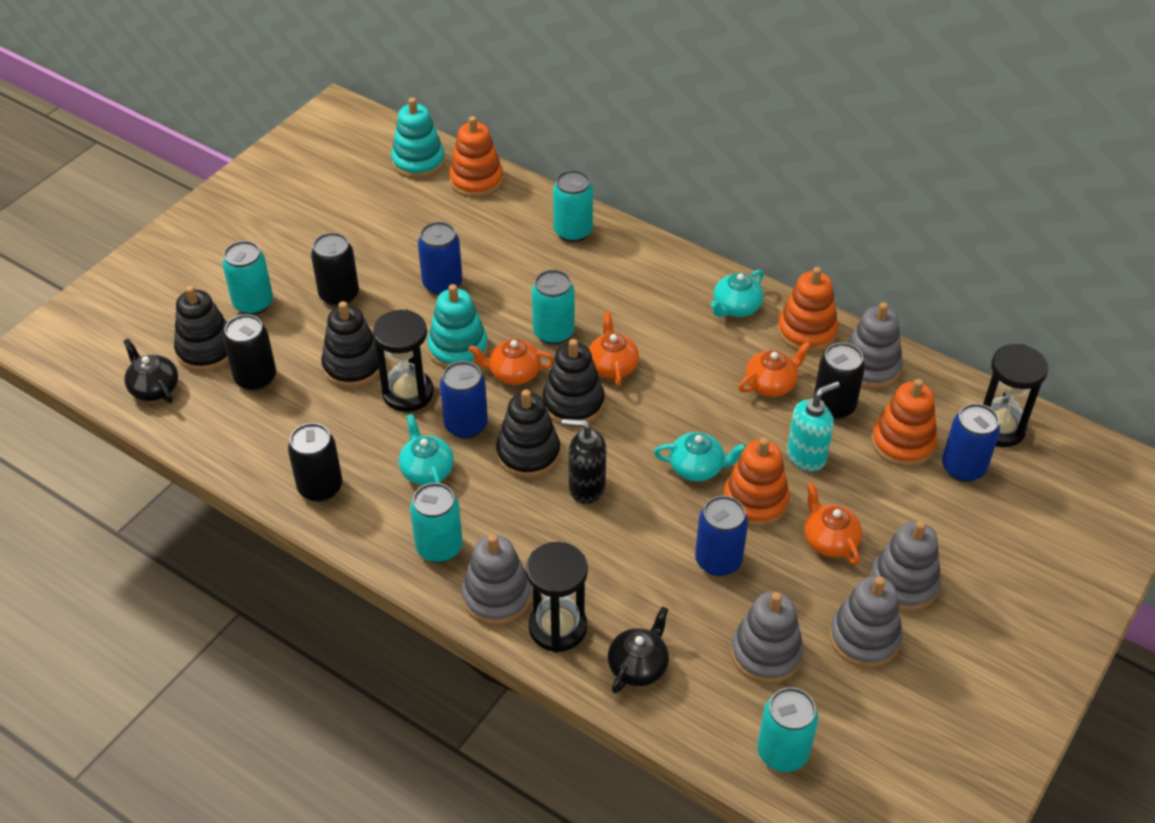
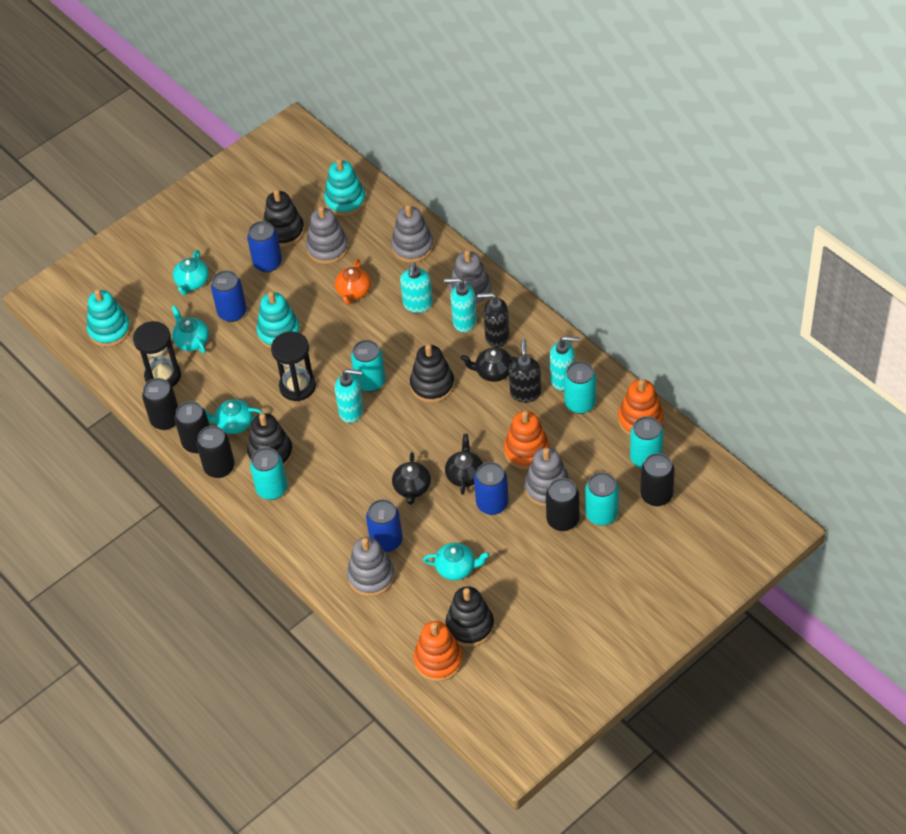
black can: 4 -> 5
black hourglass: 3 -> 2
black soap dispenser: 1 -> 2
black teapot: 2 -> 3
orange stacking toy: 4 -> 3
orange teapot: 4 -> 1
turquoise soap dispenser: 1 -> 4
turquoise stacking toy: 2 -> 3
turquoise teapot: 3 -> 4

